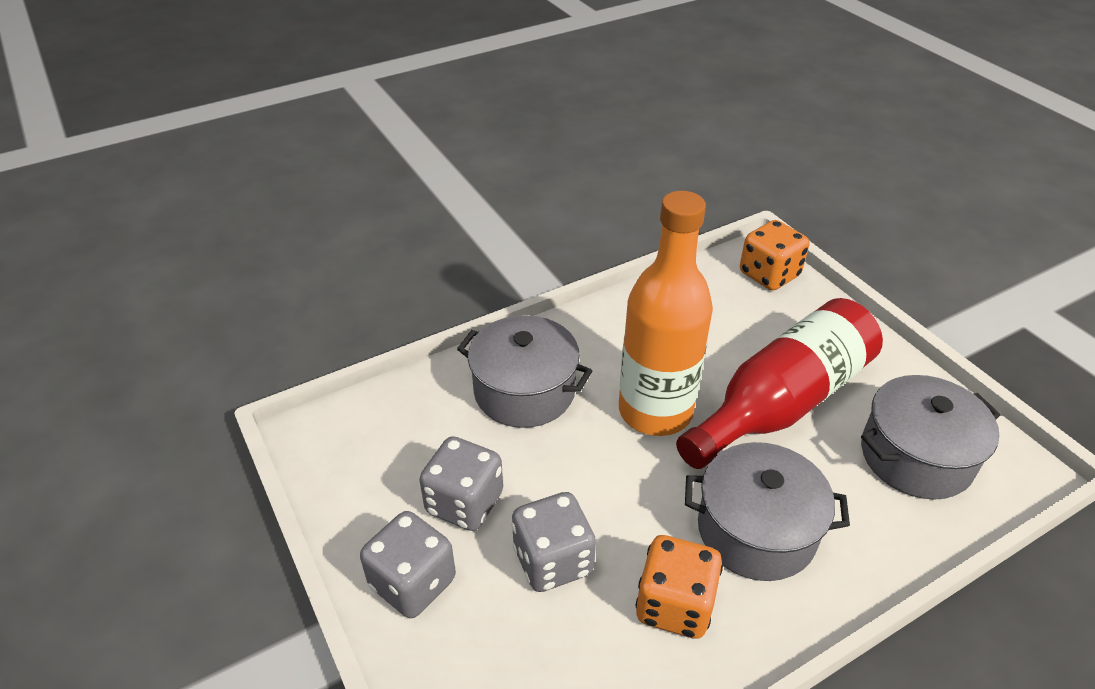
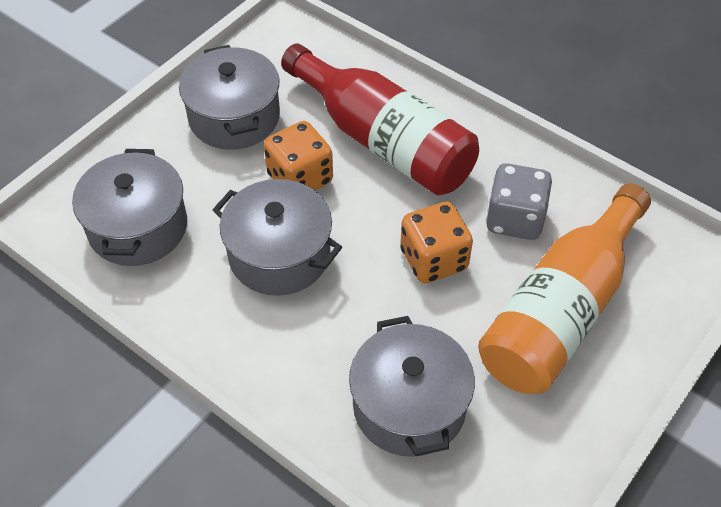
grey dice: 3 -> 1
grey pot: 3 -> 4

